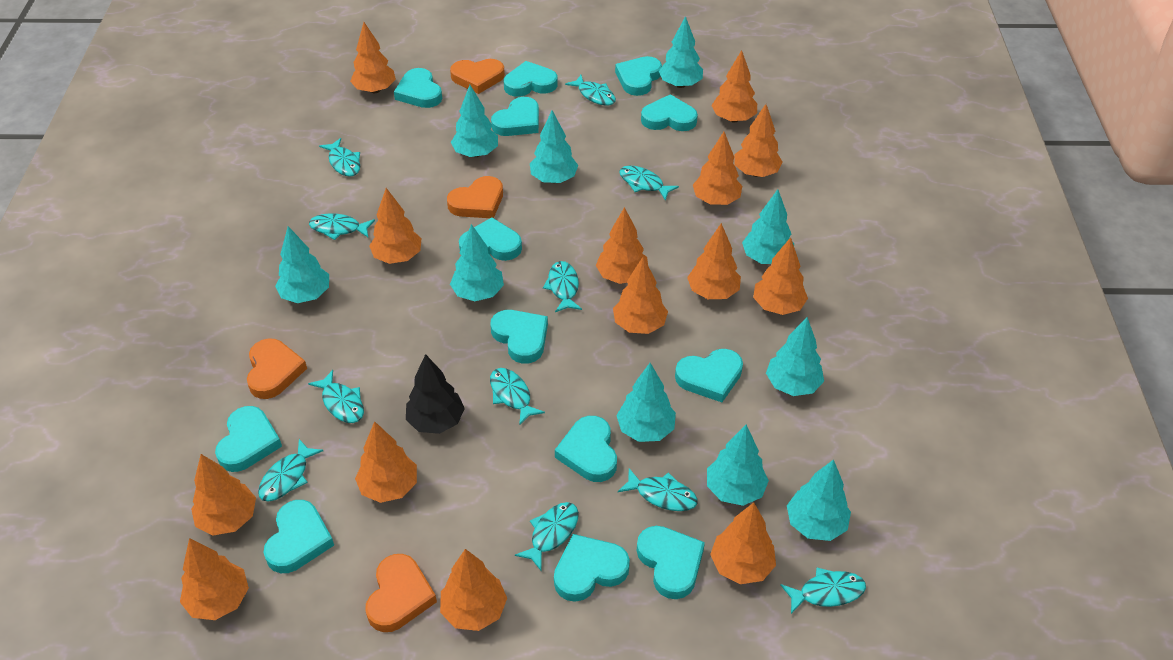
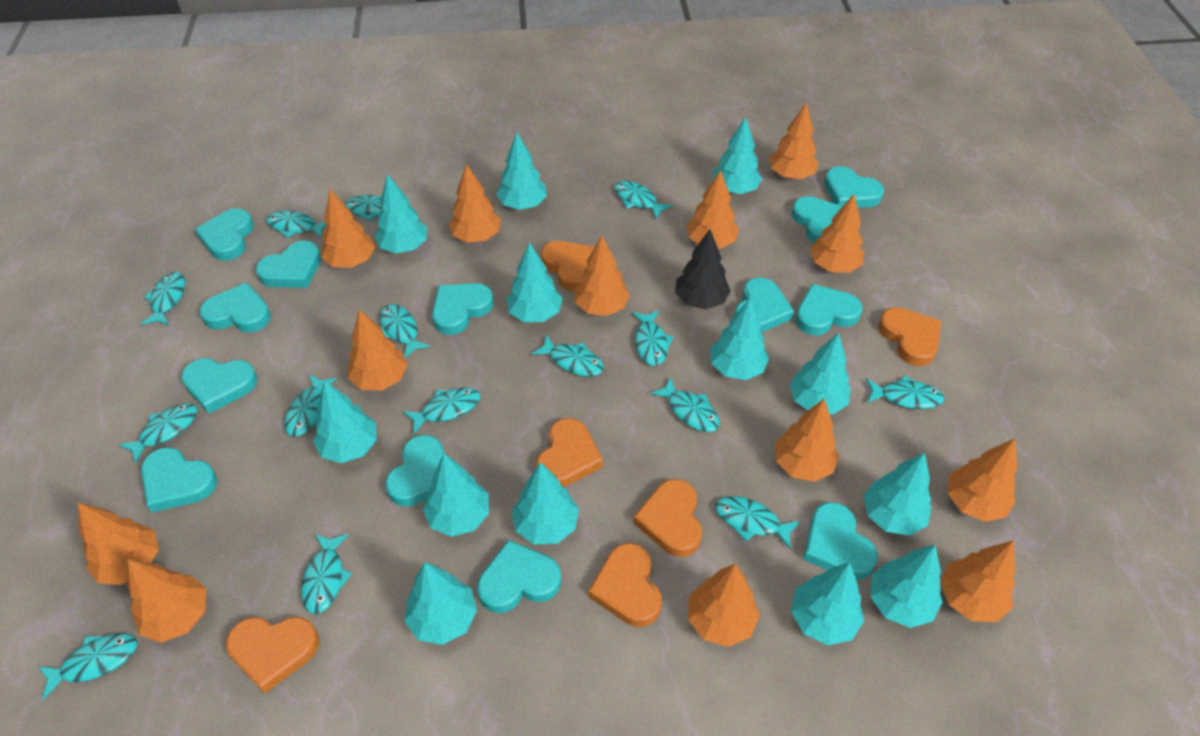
orange heart: 4 -> 6
orange tree: 14 -> 13
turquoise fish: 11 -> 15
turquoise tree: 10 -> 13

